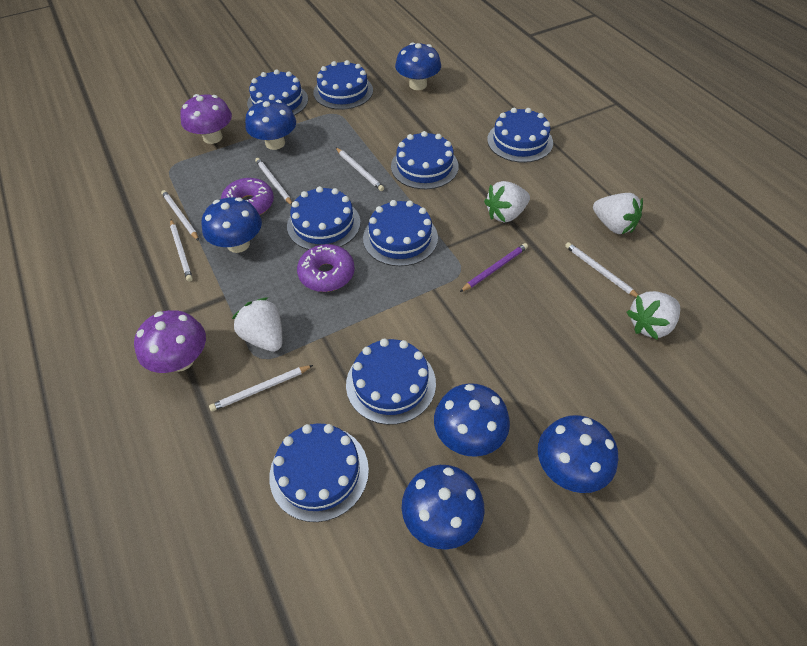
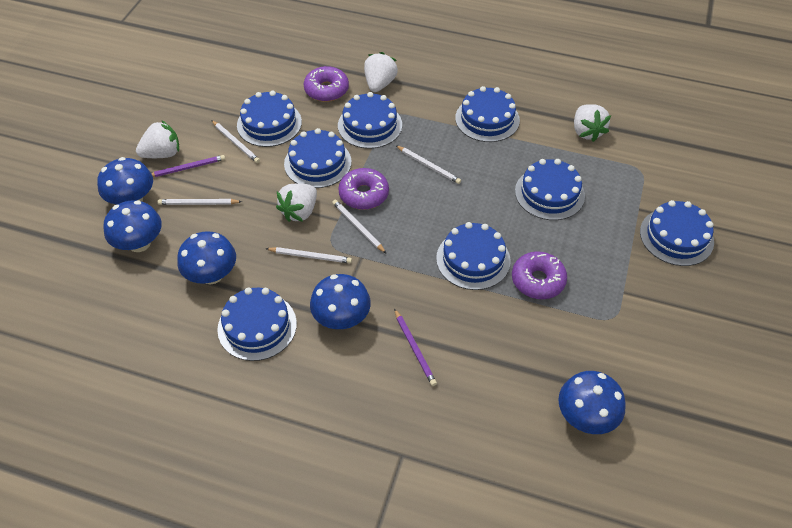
blue mushroom: 6 -> 5
purple donut: 2 -> 3
purple mushroom: 2 -> 0
purple pencil: 1 -> 2
white pencil: 6 -> 5

